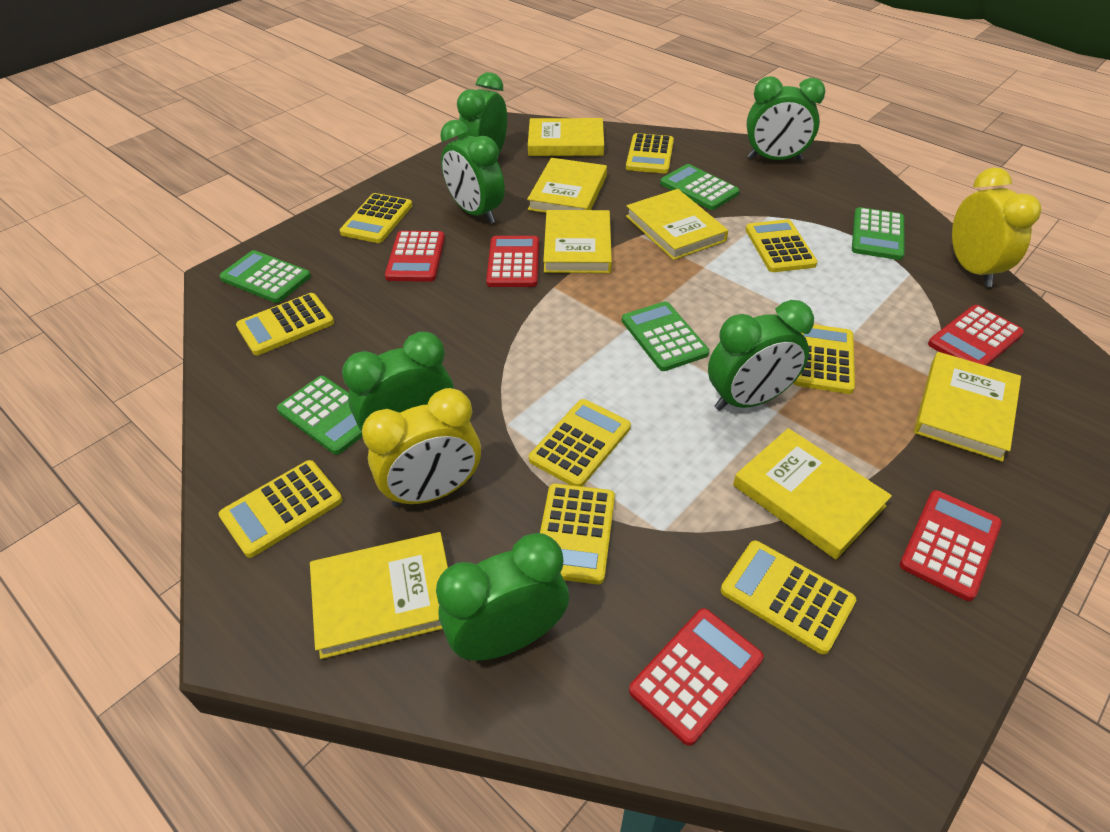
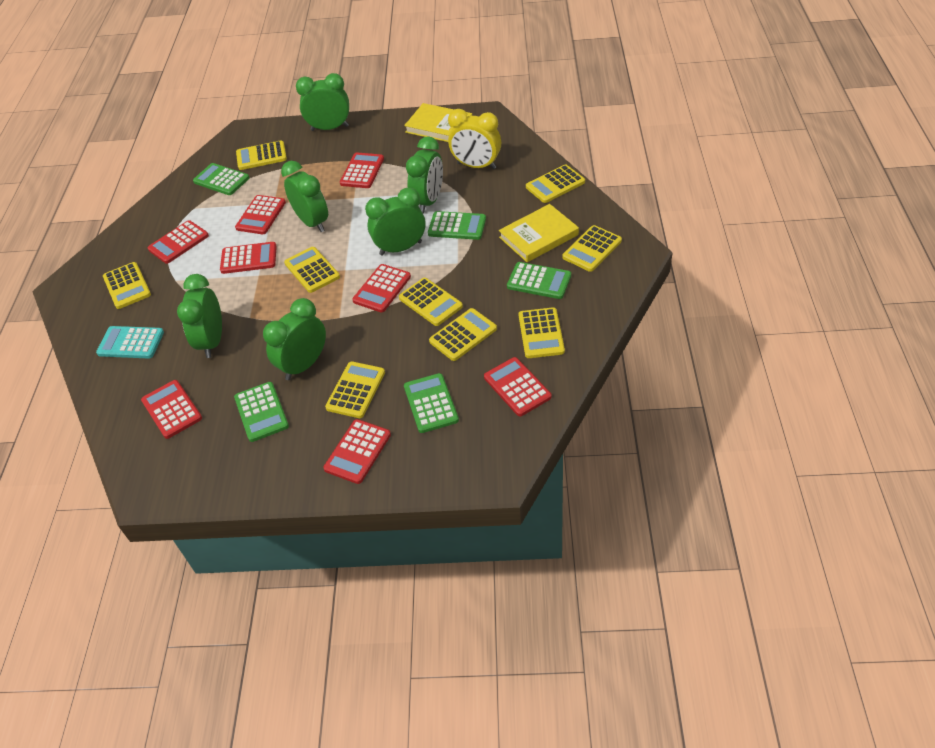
red calculator: 5 -> 8
turquoise calculator: 0 -> 1
yellow book: 7 -> 2
yellow clock: 2 -> 1

